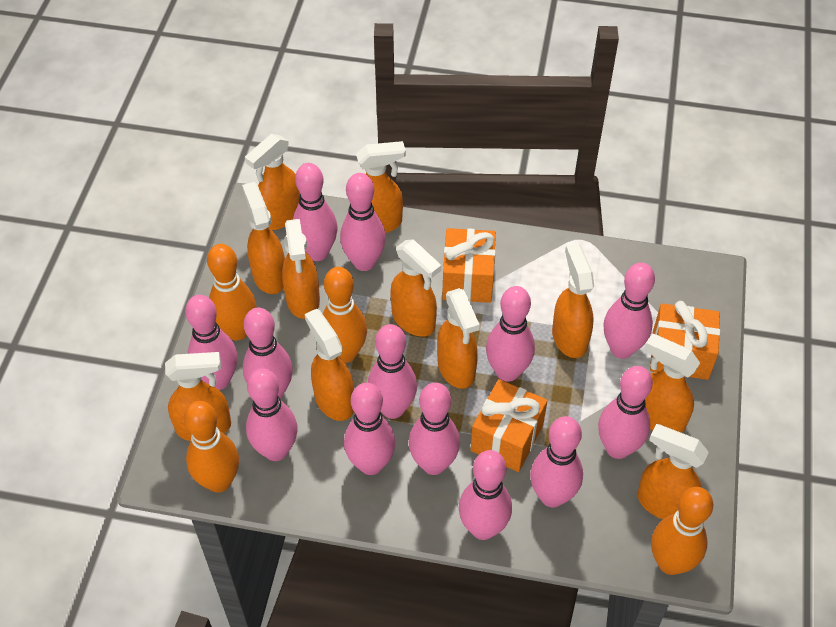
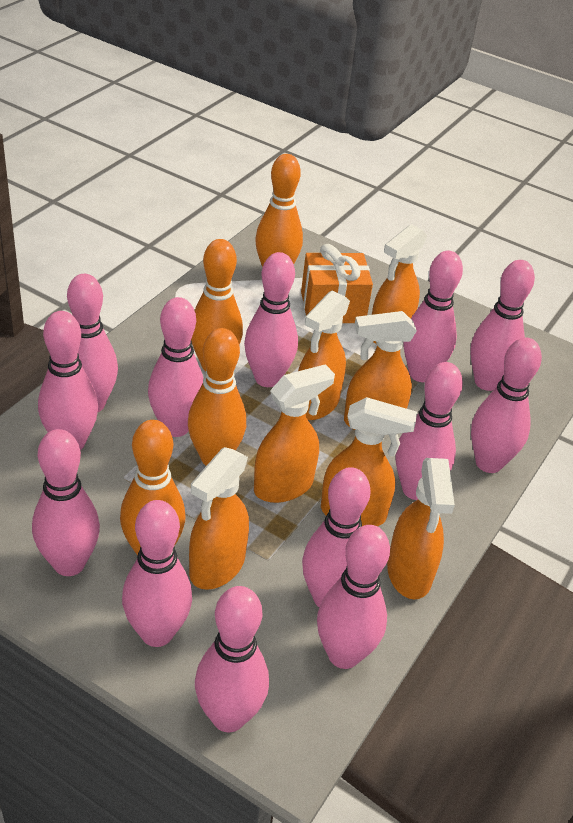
orange gift: 3 -> 1
orange spray bottle: 11 -> 7

